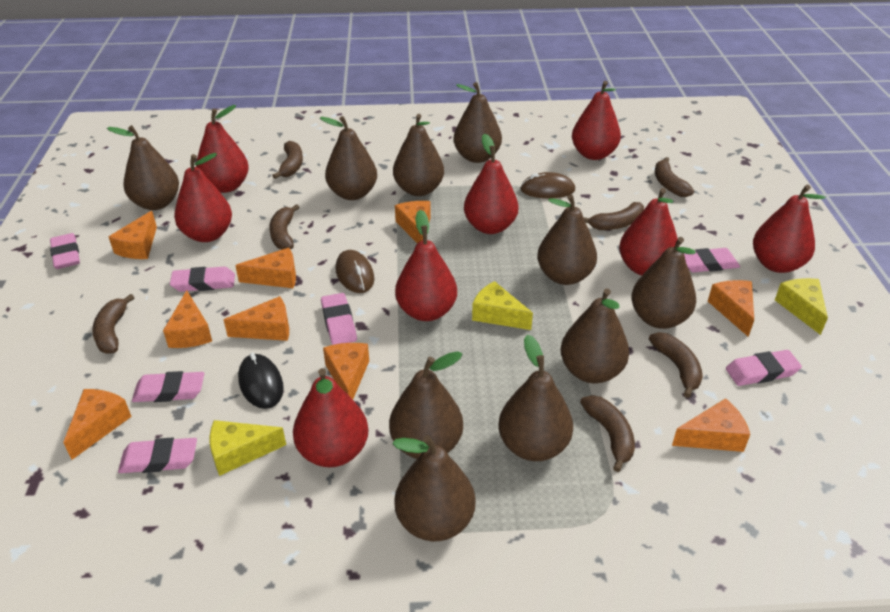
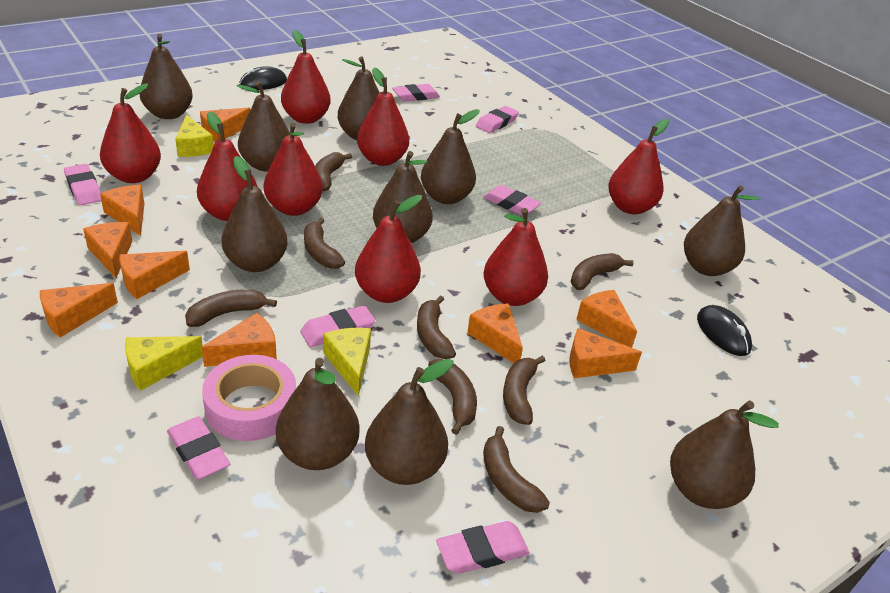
black mouse: 1 -> 2
brown banana: 7 -> 8
brown mouse: 2 -> 0
pink tape: 0 -> 1

